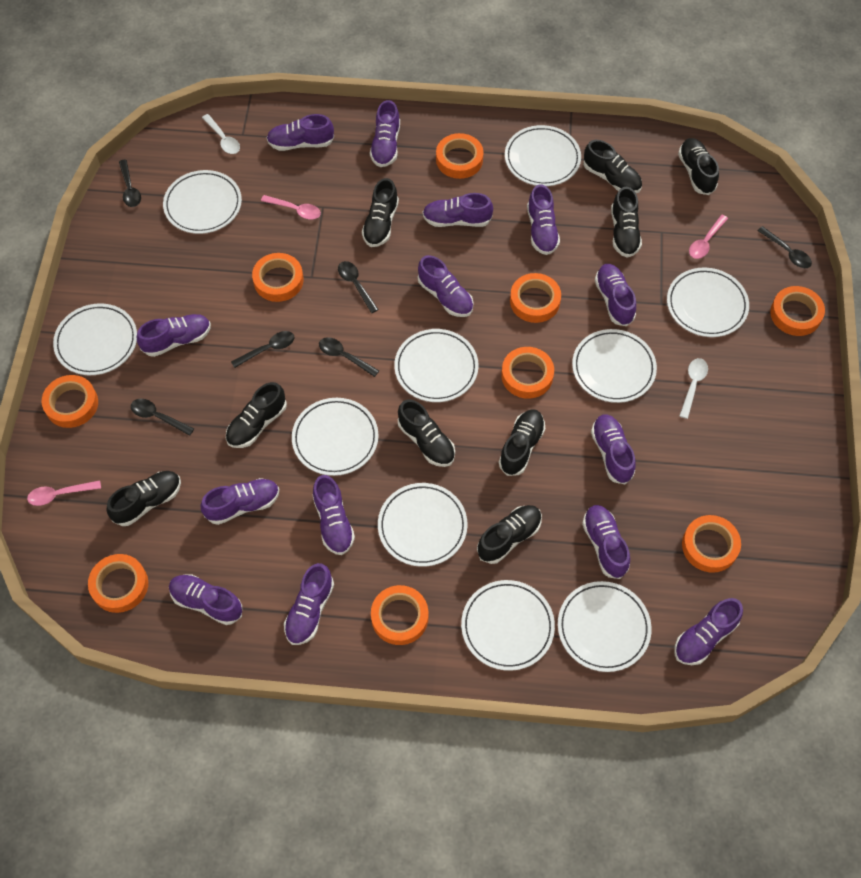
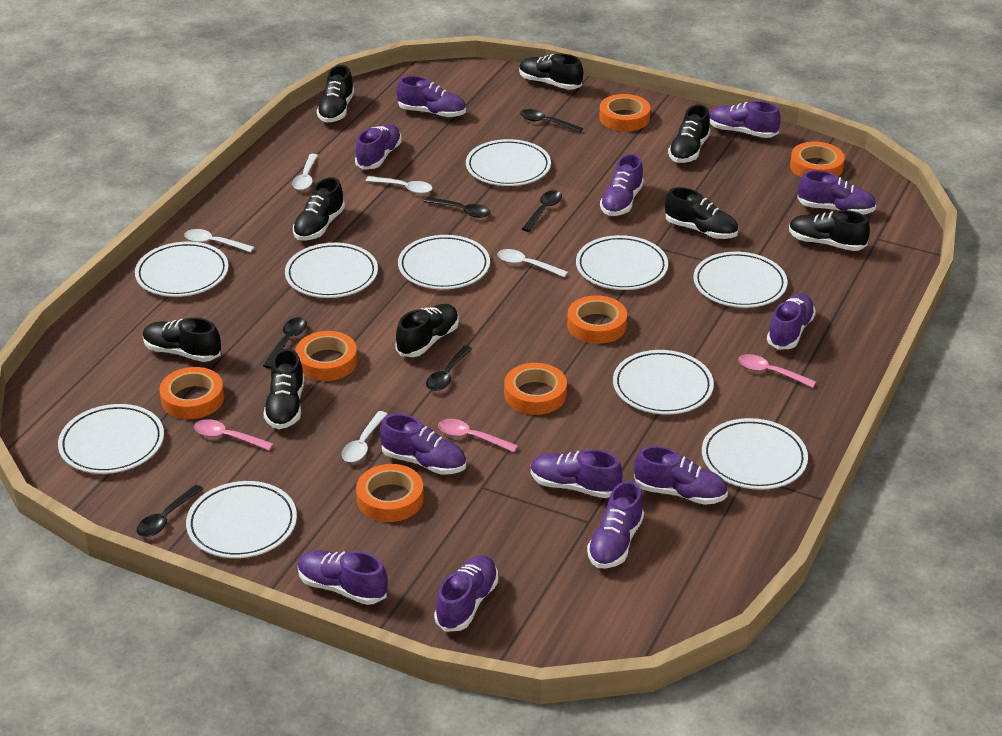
orange tape: 9 -> 7
purple shoe: 14 -> 12
white spoon: 2 -> 5

